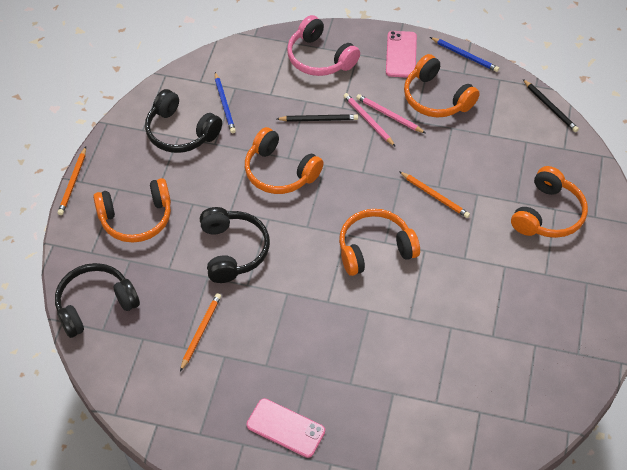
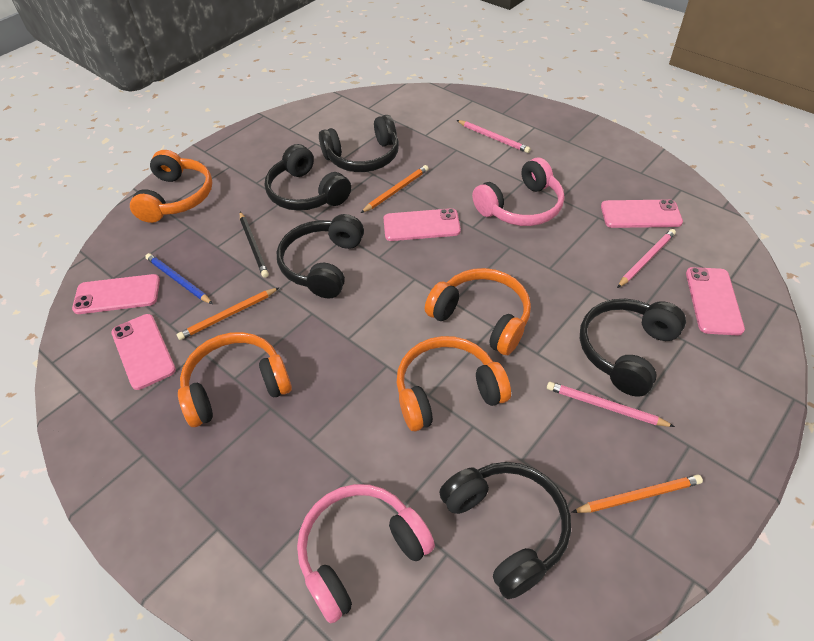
black headphones: 3 -> 5
black pencil: 2 -> 1
blue pencil: 2 -> 1
orange headphones: 5 -> 4
pink headphones: 1 -> 2
pink pencil: 2 -> 3
pink phone: 2 -> 5

